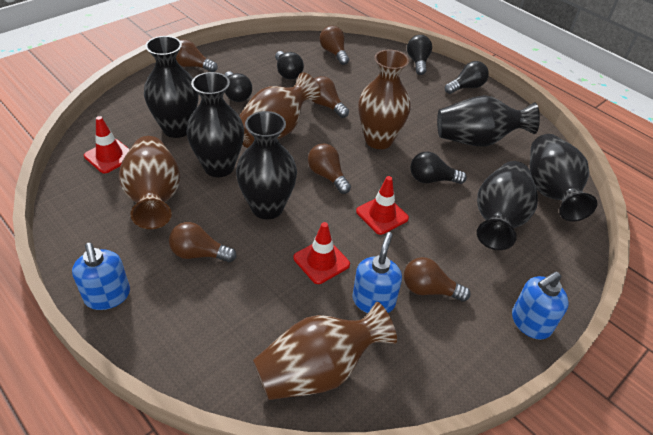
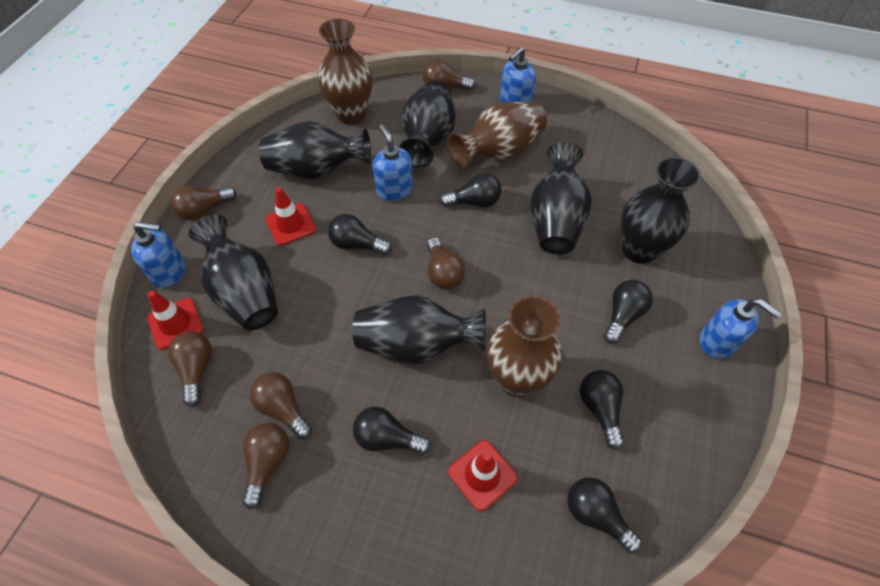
black light bulb: 5 -> 6
blue soap dispenser: 3 -> 4
brown vase: 4 -> 3

